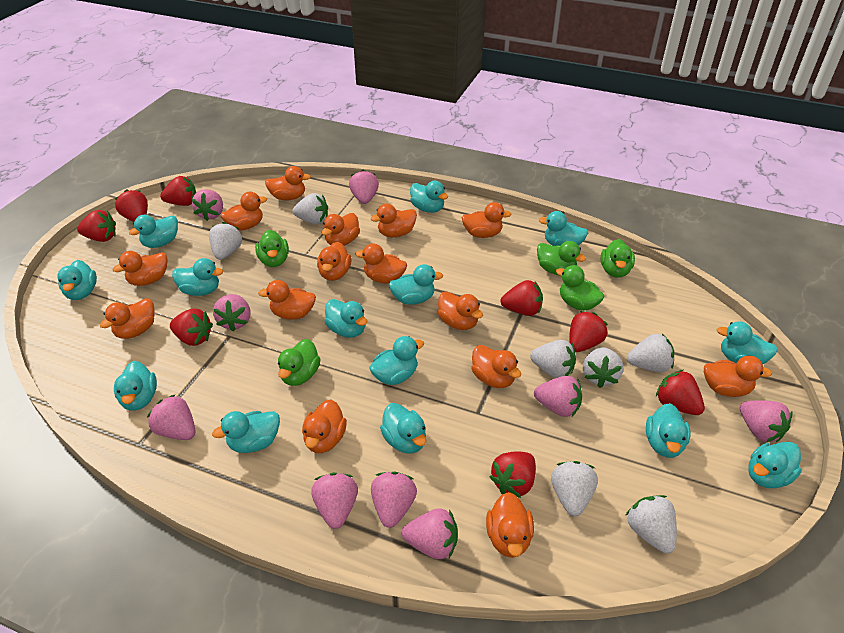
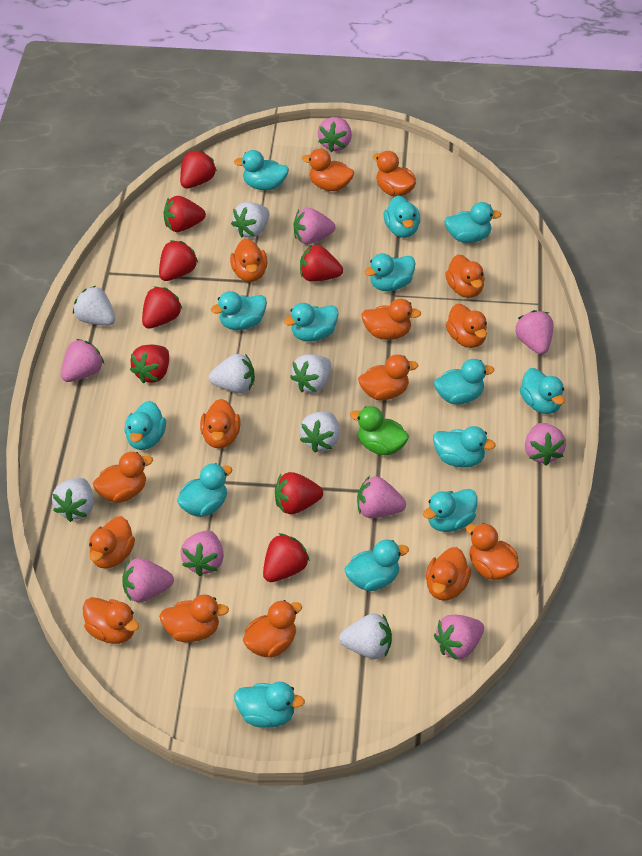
green duck: 5 -> 1

